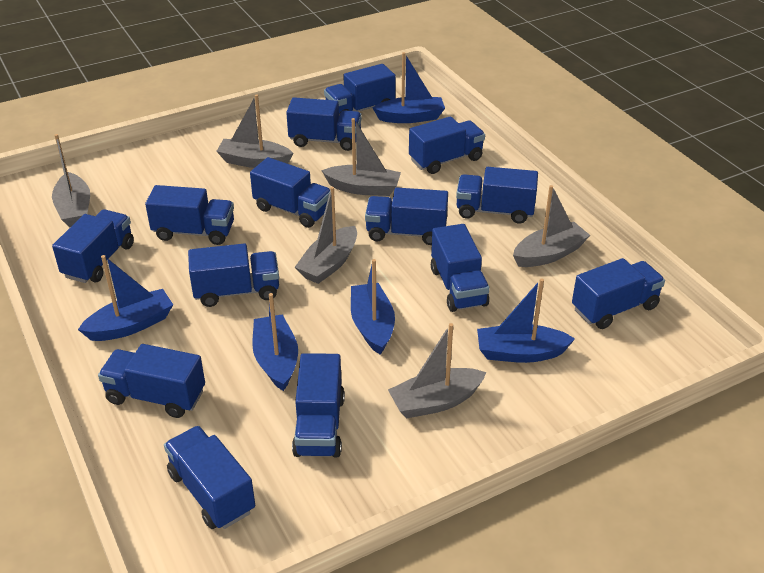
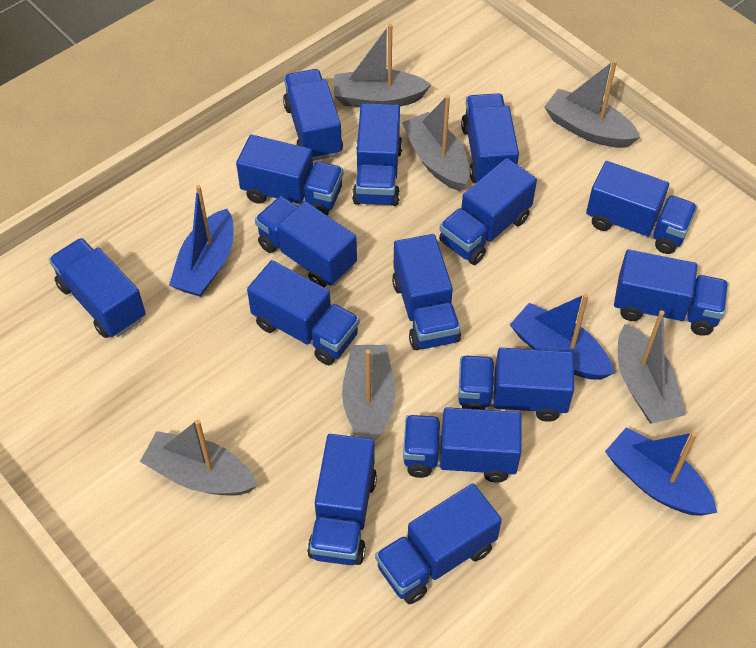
blue boat: 5 -> 3
blue truck: 14 -> 15

